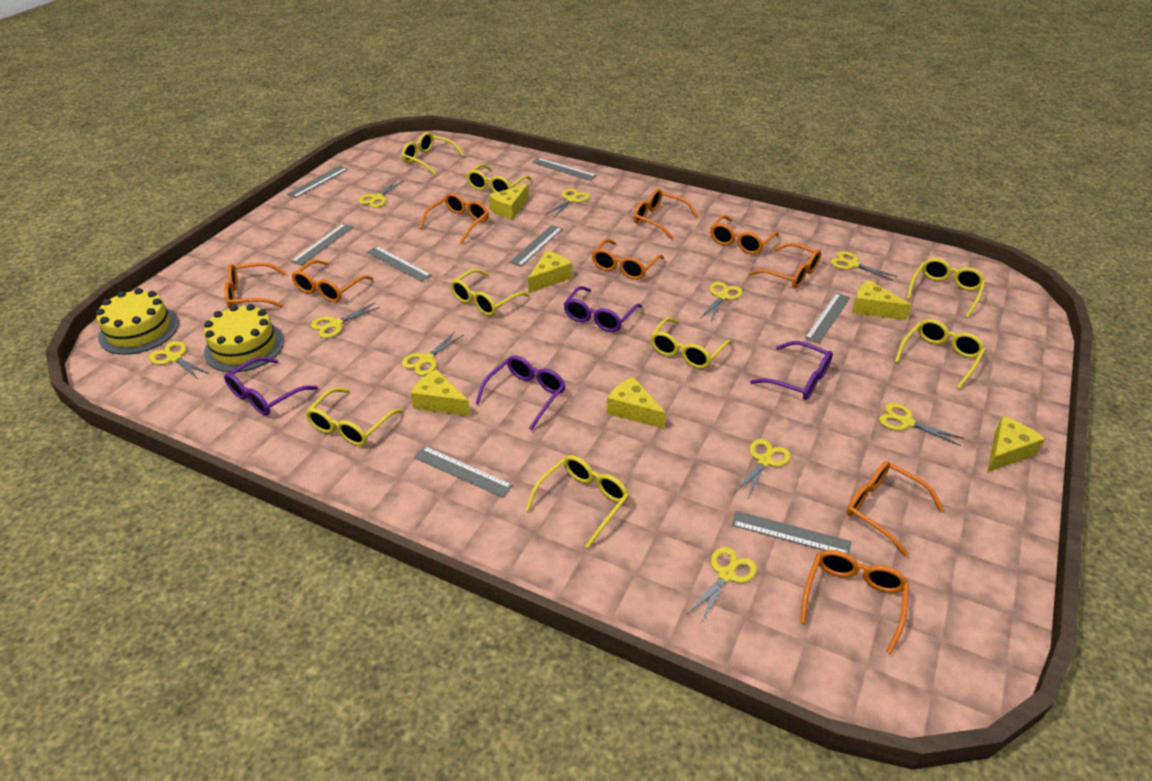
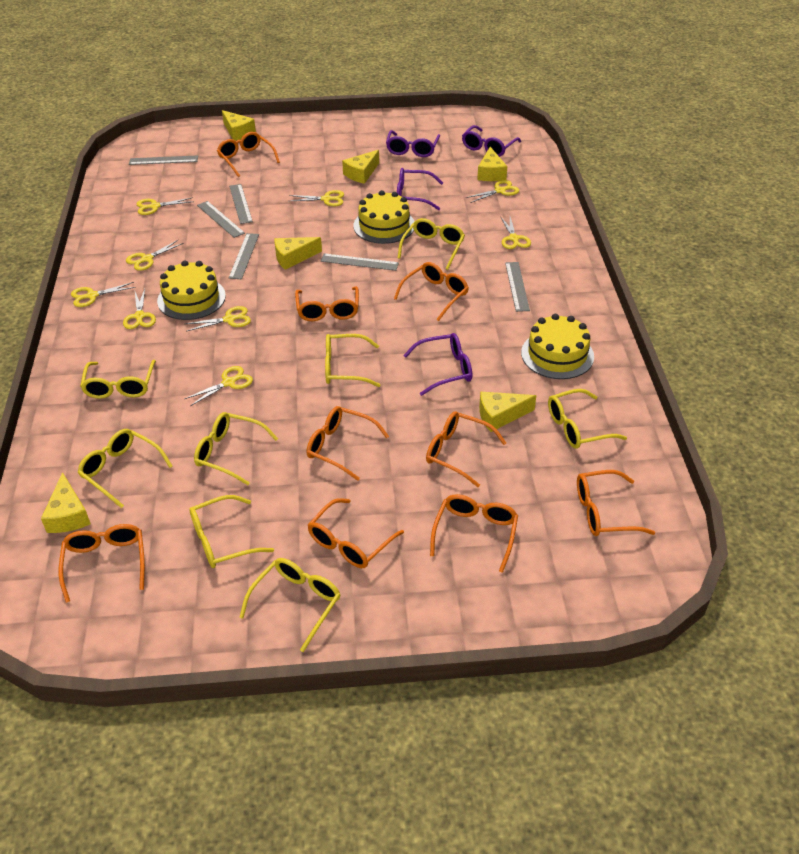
grey ruler: 8 -> 6
yellow cake: 2 -> 3
yellow scissors: 10 -> 9

